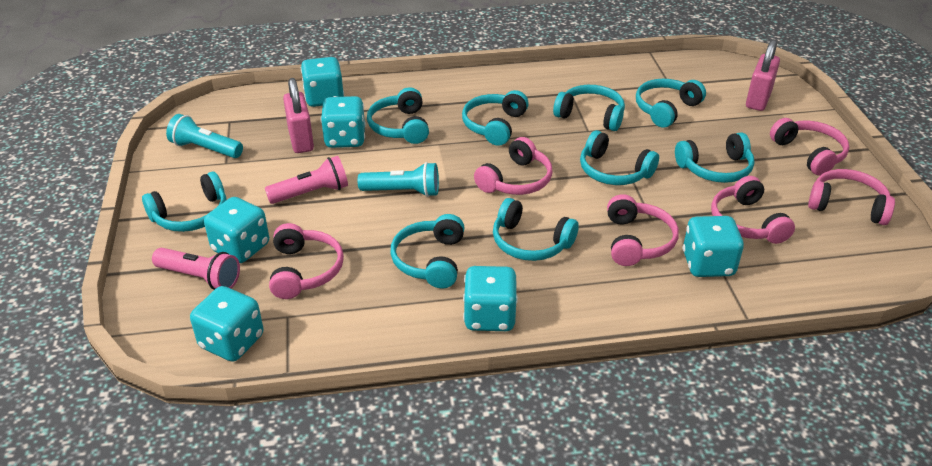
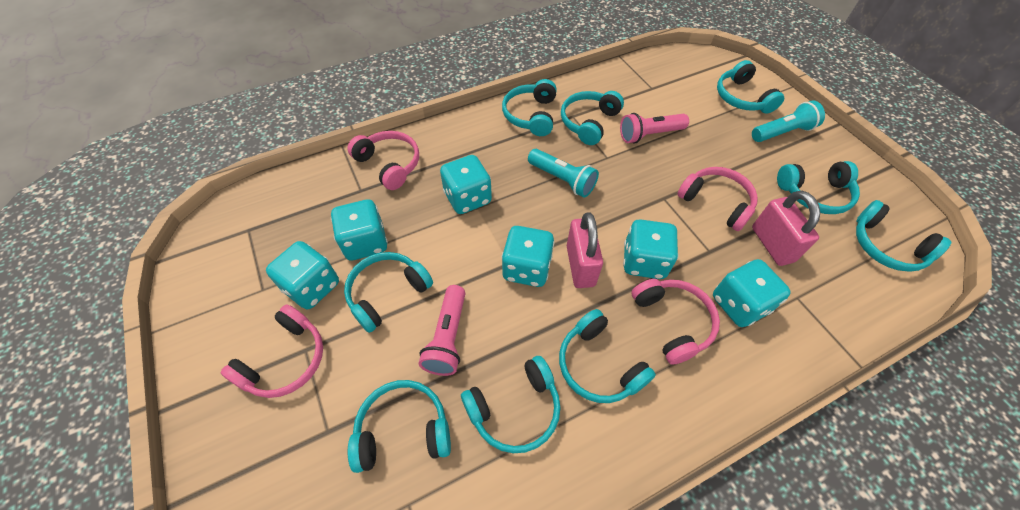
pink headphones: 6 -> 4

